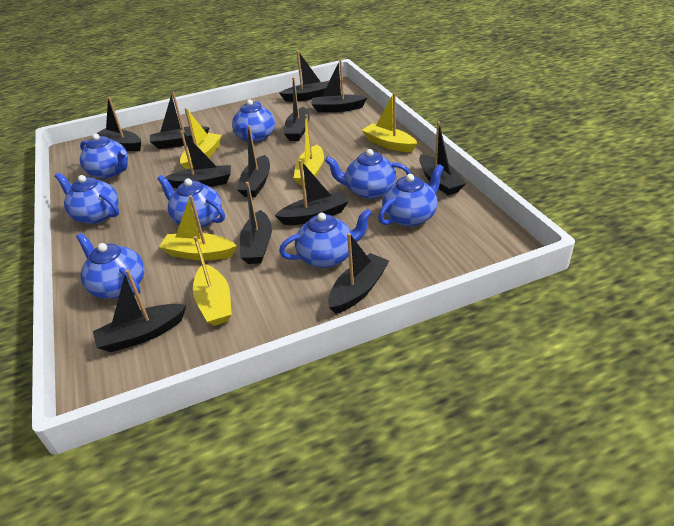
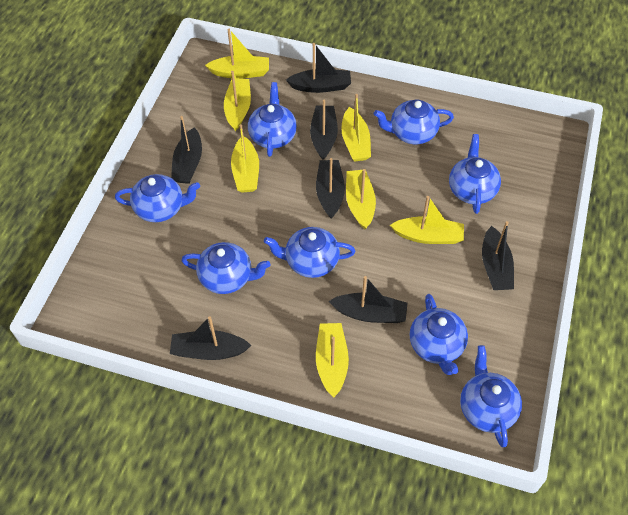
black boat: 12 -> 7
yellow boat: 5 -> 7

